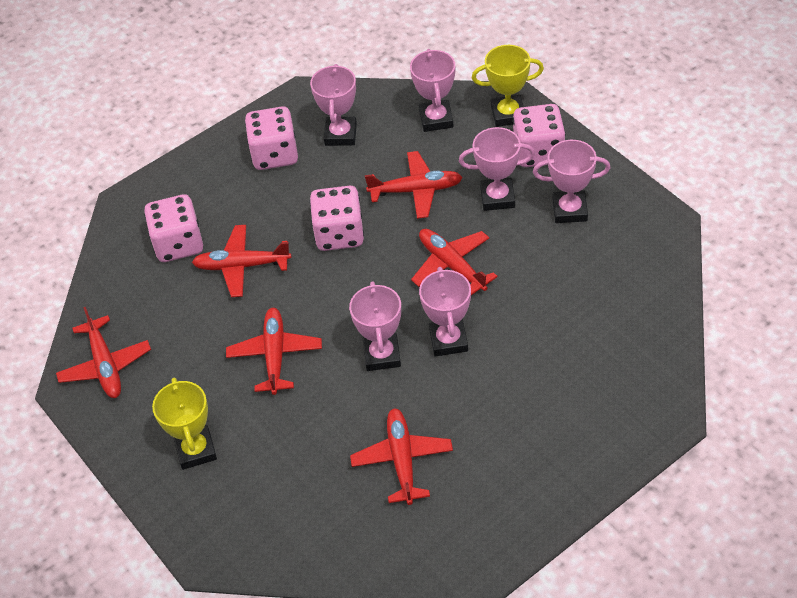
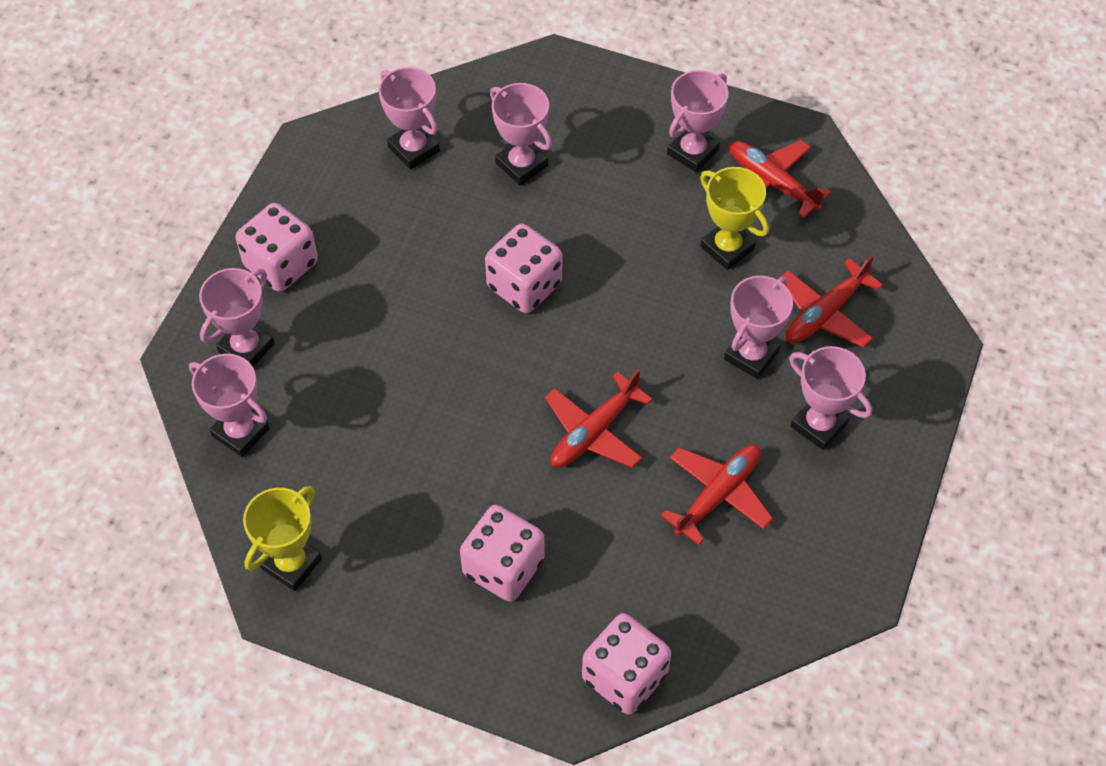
pink trophy: 6 -> 7
red plane: 6 -> 4

